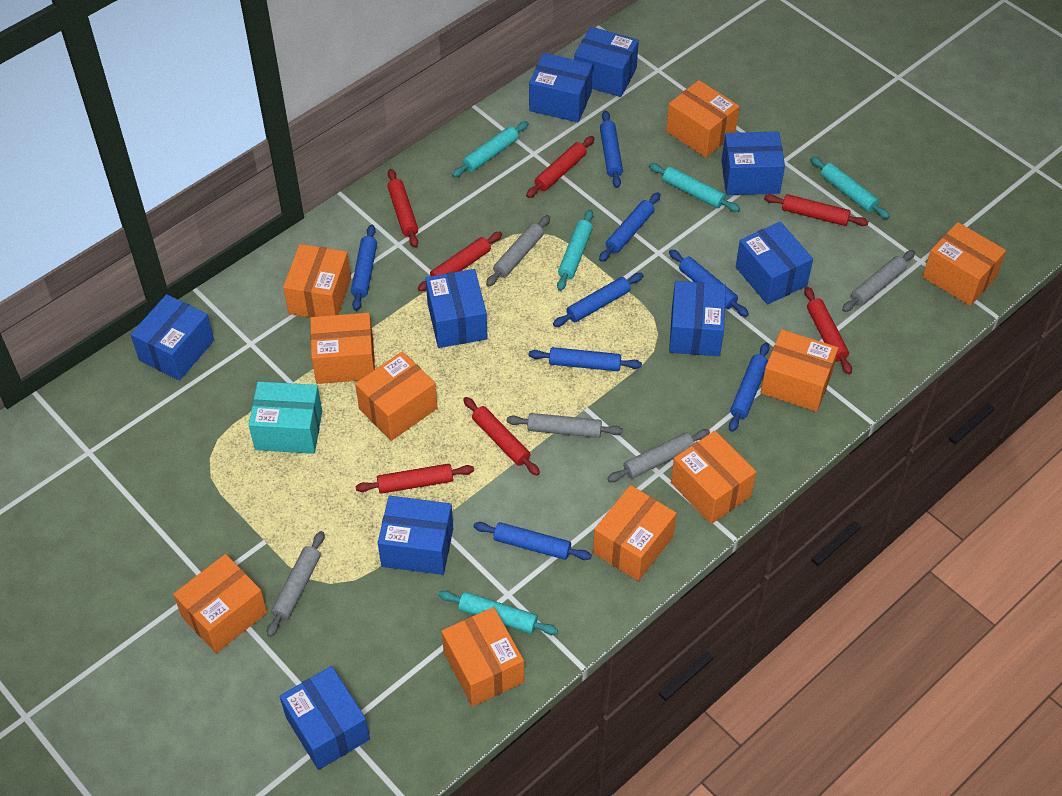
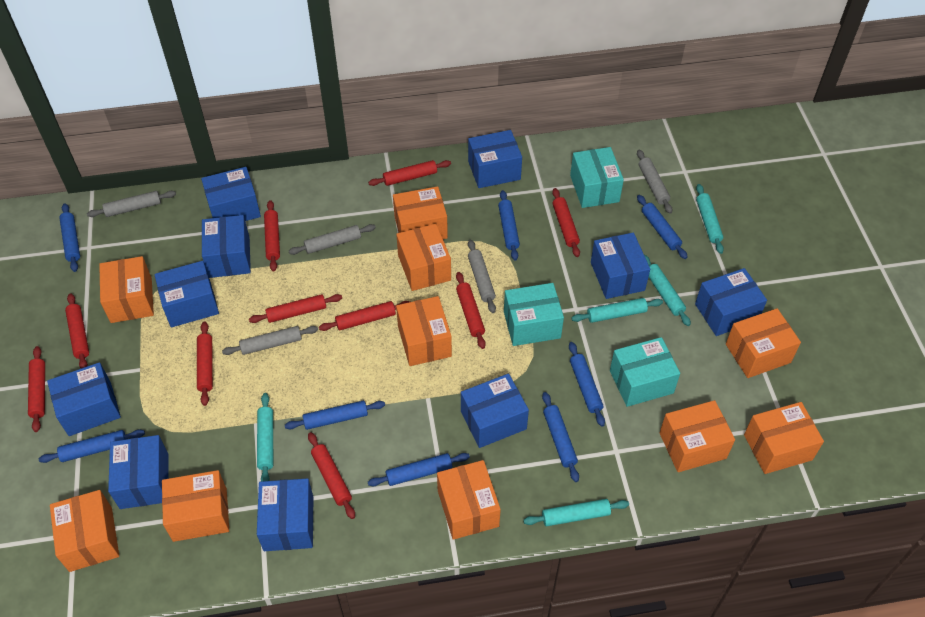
blue box: 9 -> 10
red rolling pin: 7 -> 10
turquoise box: 1 -> 3

